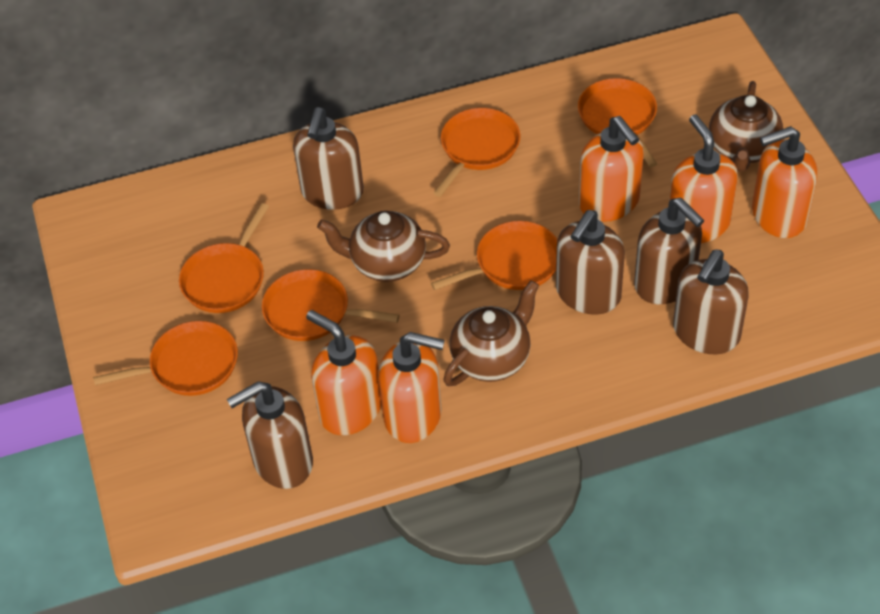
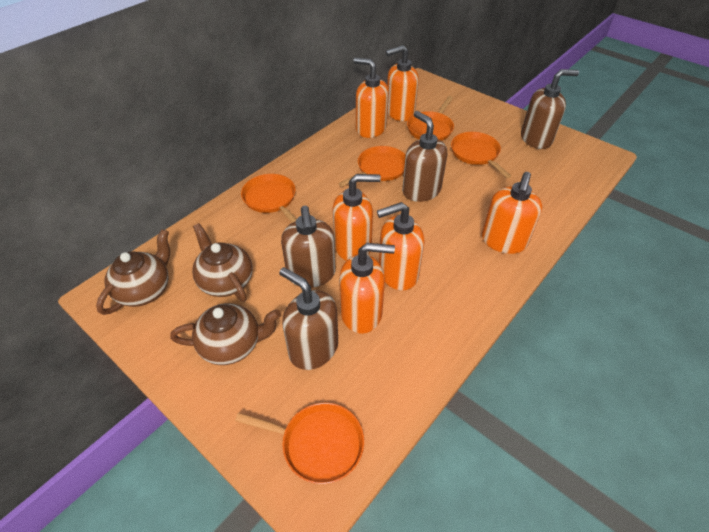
brown soap dispenser: 5 -> 4
orange pan: 6 -> 5
orange soap dispenser: 5 -> 6

